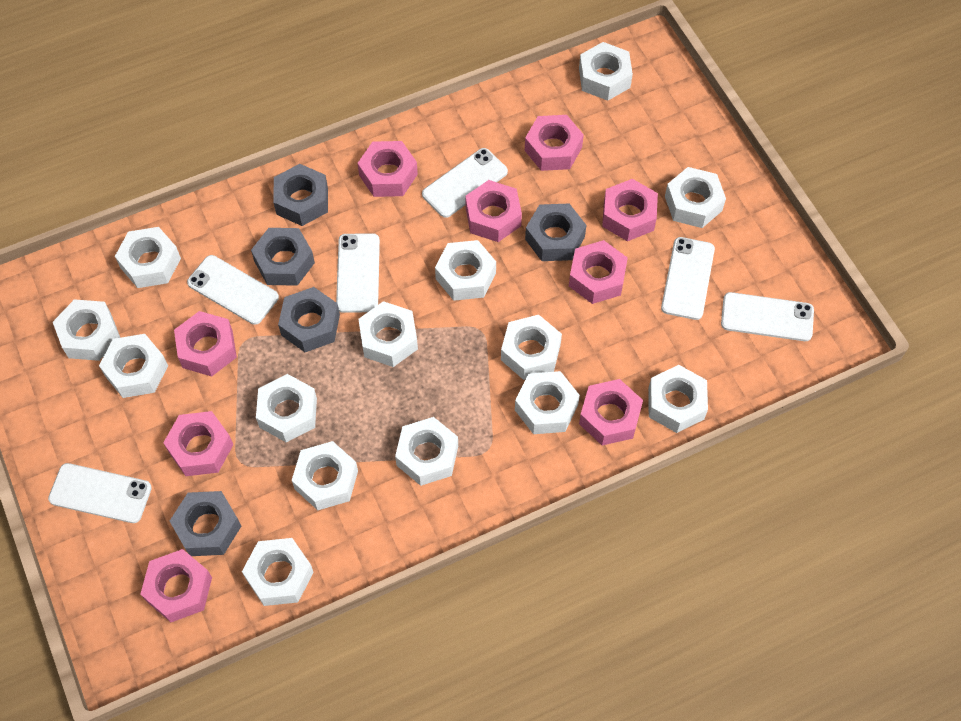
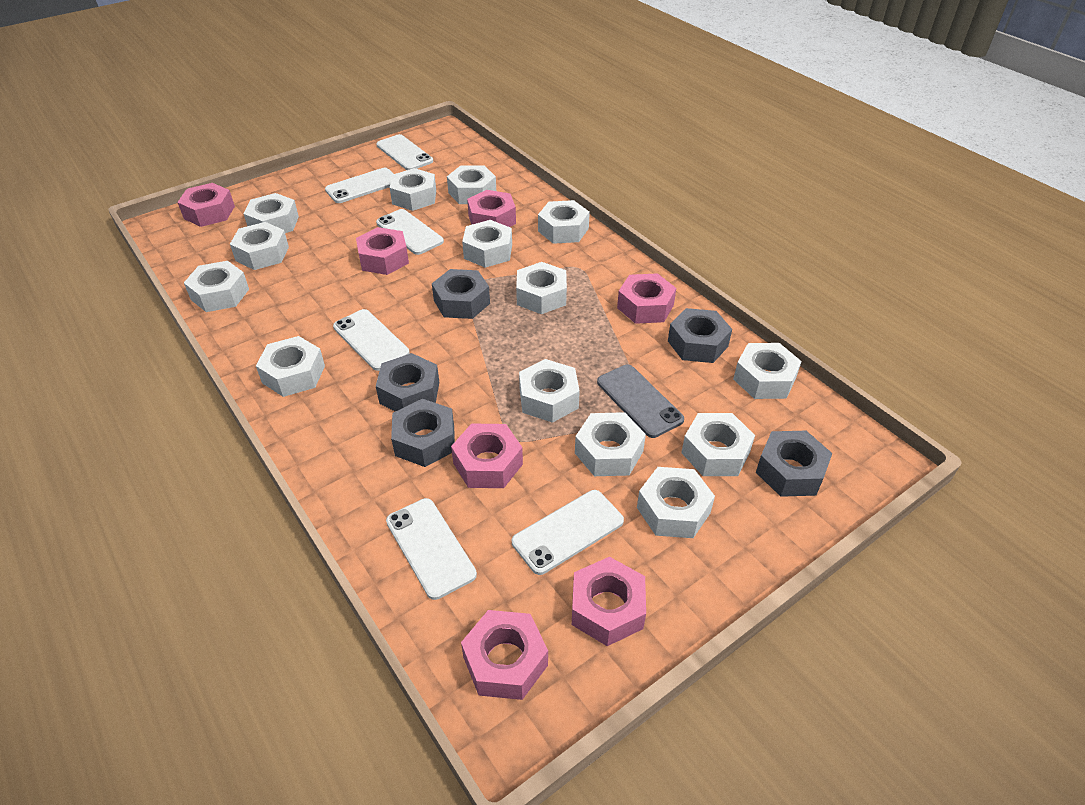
grey phone: 0 -> 1
pink nut: 9 -> 7

